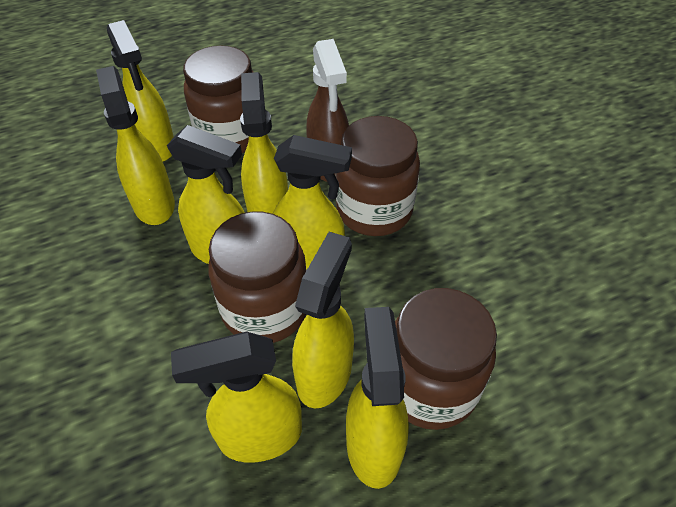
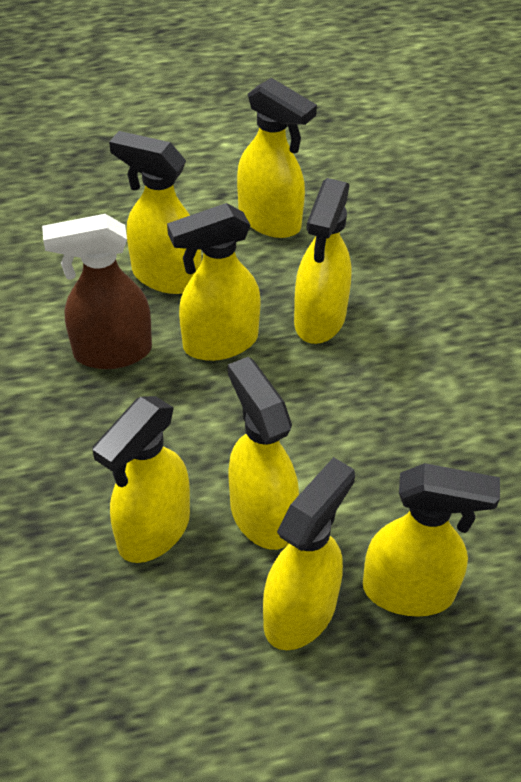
brown jar: 4 -> 0

